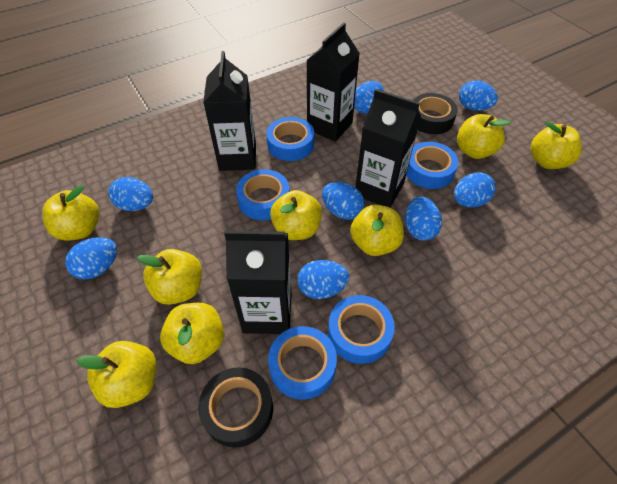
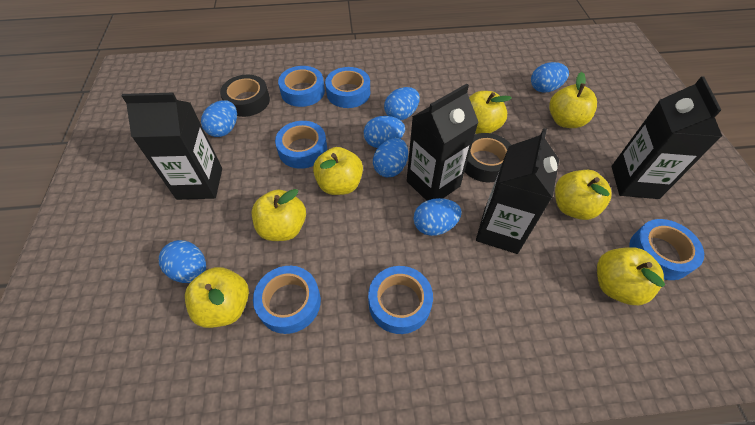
blue egg: 8 -> 7
blue tape: 5 -> 6
yellow apple: 8 -> 7

